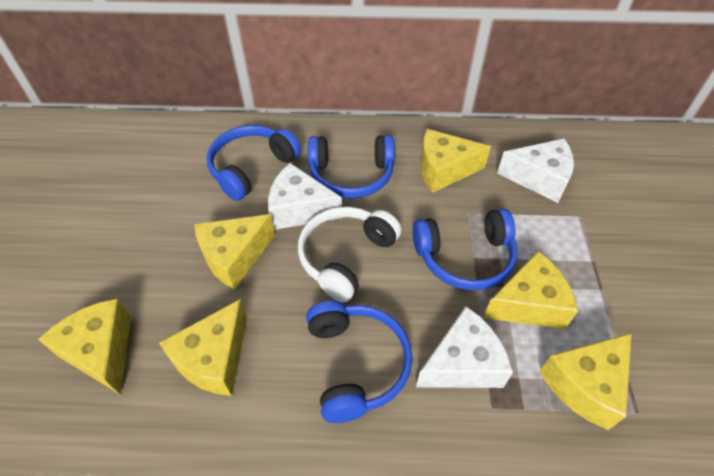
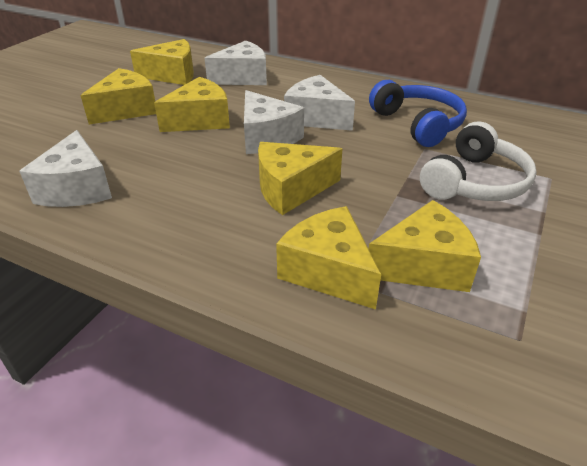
blue headphones: 4 -> 1
white cheese: 3 -> 4

